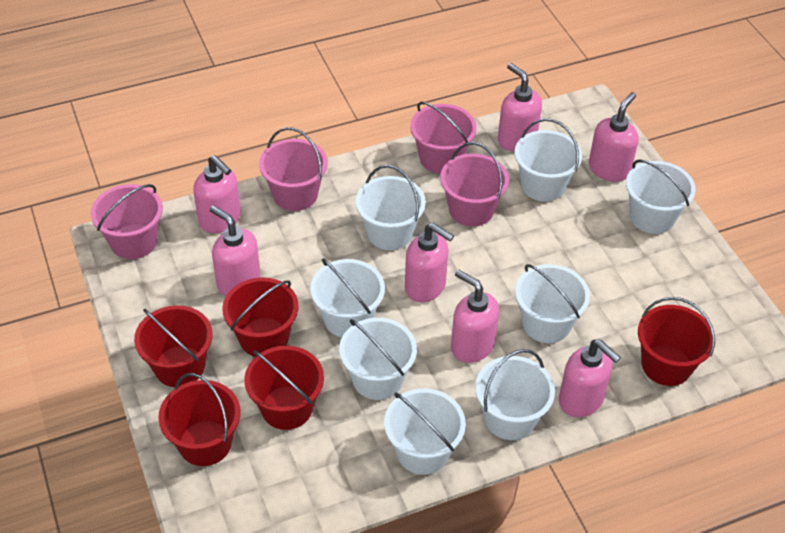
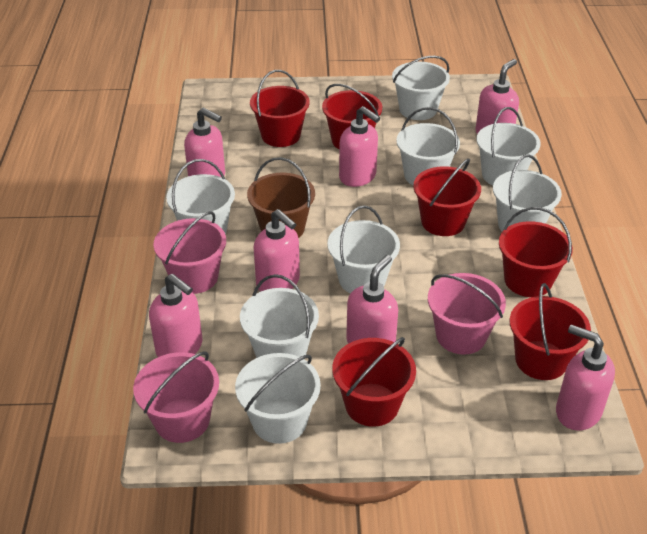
brown bucket: 0 -> 1
pink bucket: 4 -> 3
red bucket: 5 -> 6

